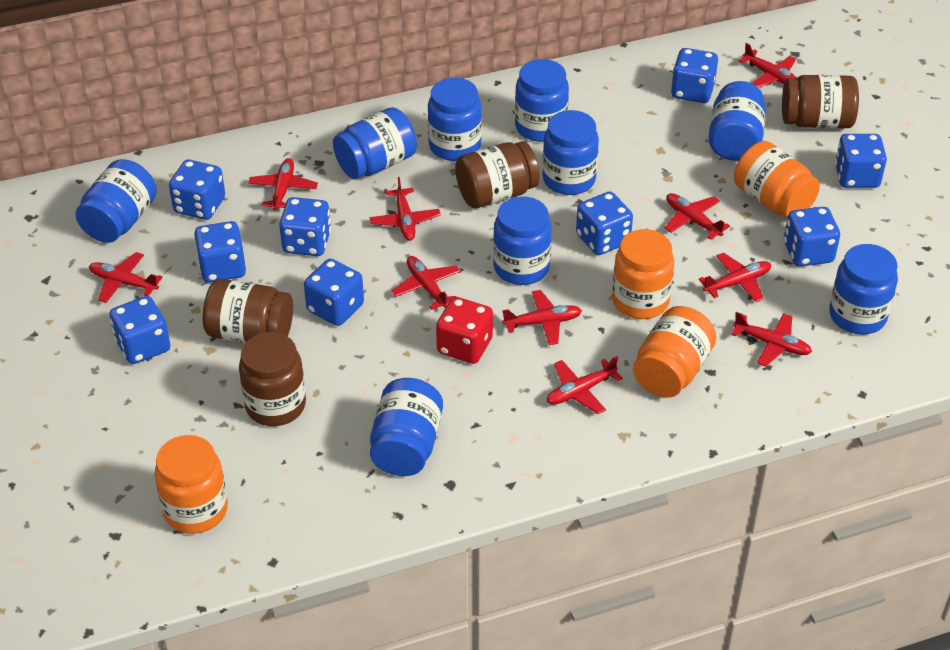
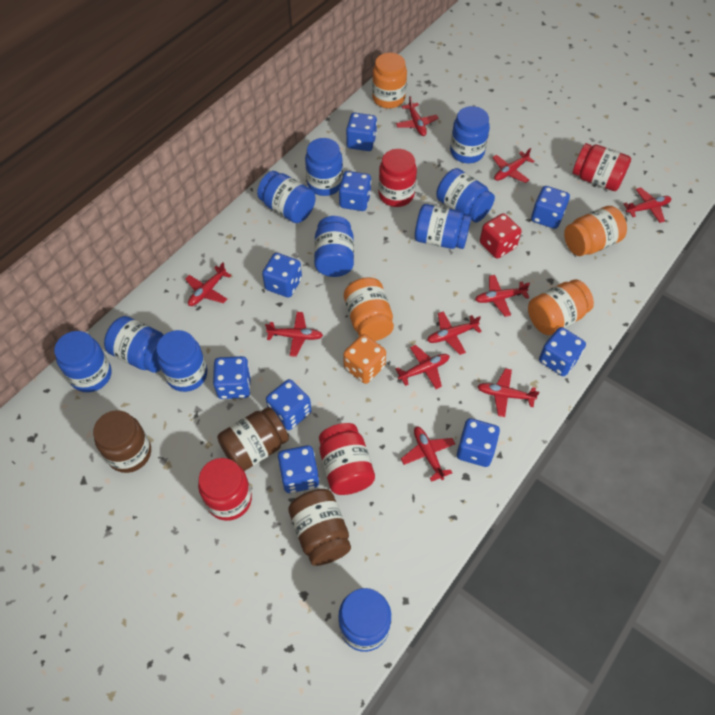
blue jar: 9 -> 10
brown jar: 4 -> 3
orange dice: 0 -> 1
red jar: 0 -> 4

